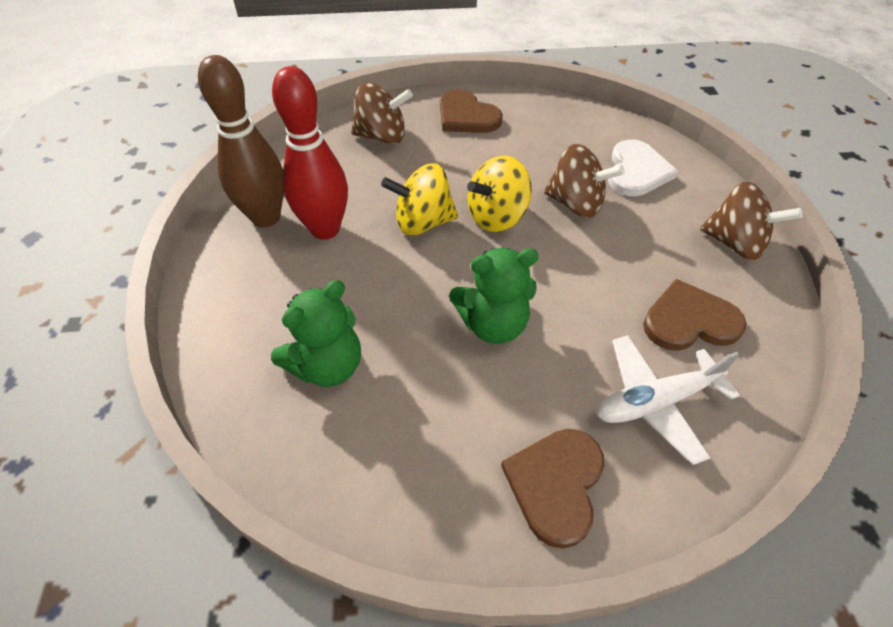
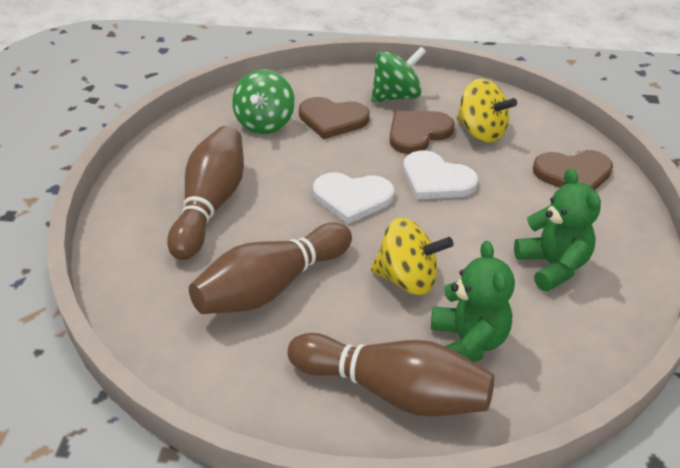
brown bowling pin: 1 -> 3
brown spinning top: 3 -> 0
green spinning top: 0 -> 2
red bowling pin: 1 -> 0
white heart: 1 -> 2
white plane: 1 -> 0

